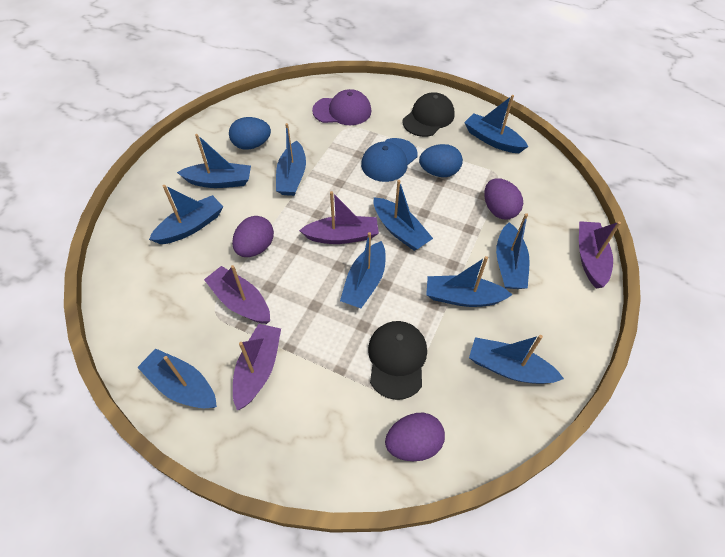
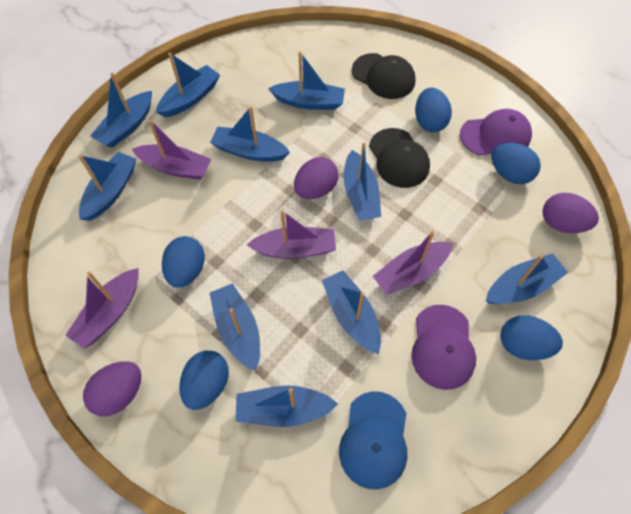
blue egg: 2 -> 5
purple cap: 1 -> 2

